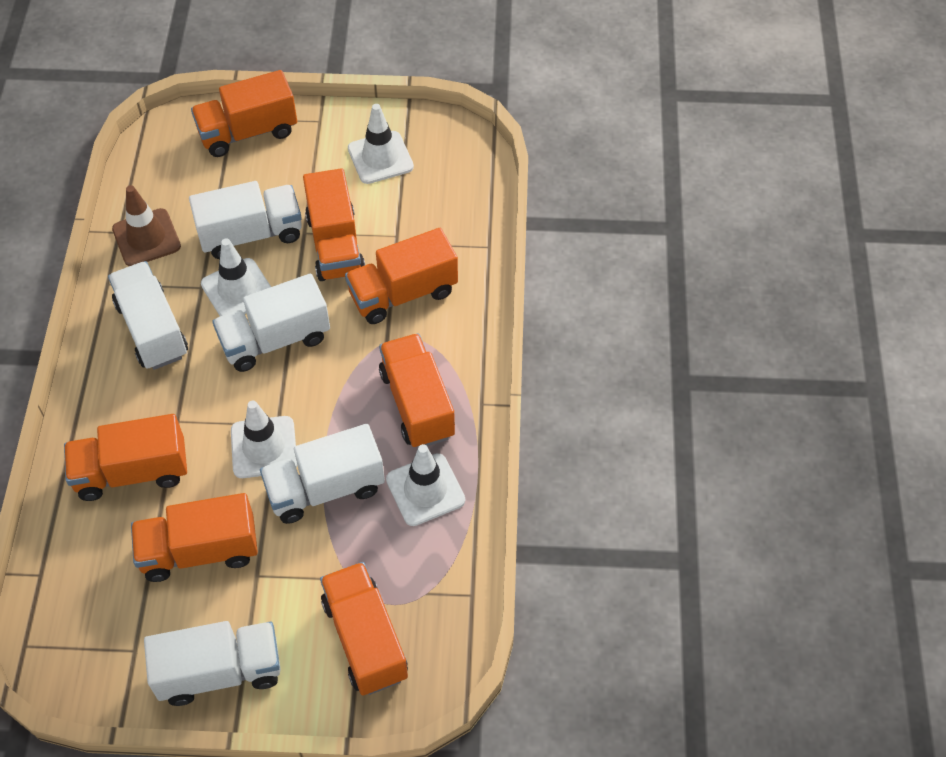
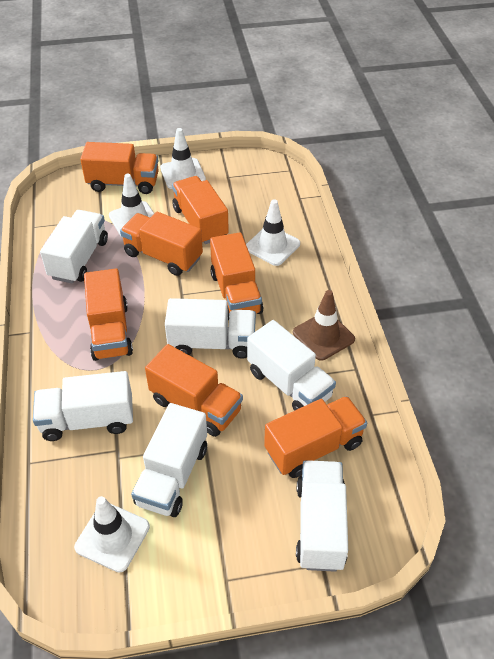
white truck: 5 -> 6

